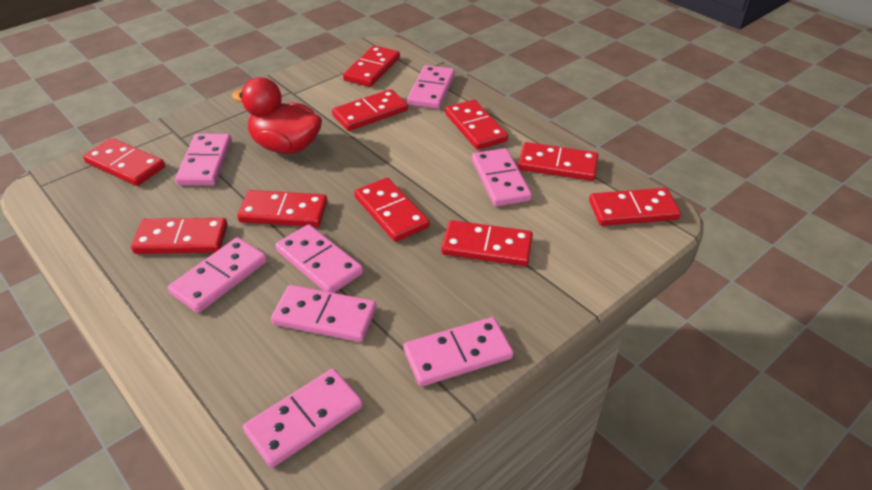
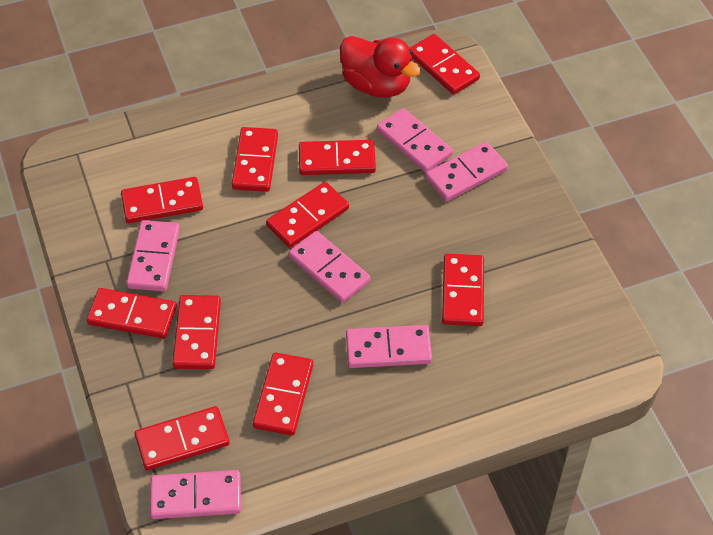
pink domino: 8 -> 6

